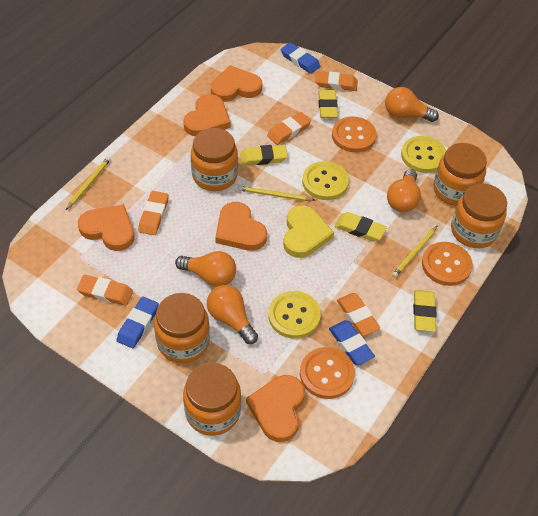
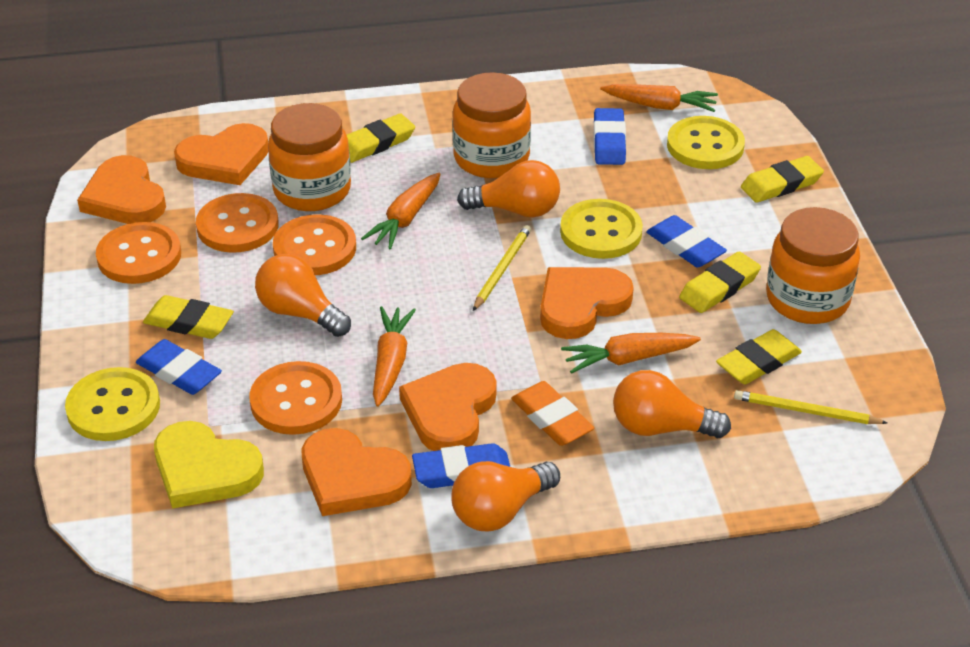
blue eraser: 3 -> 4
orange button: 3 -> 4
orange carrot: 0 -> 4
orange eraser: 5 -> 1
orange jar: 5 -> 3
yellow eraser: 4 -> 5
yellow pencil: 3 -> 2

